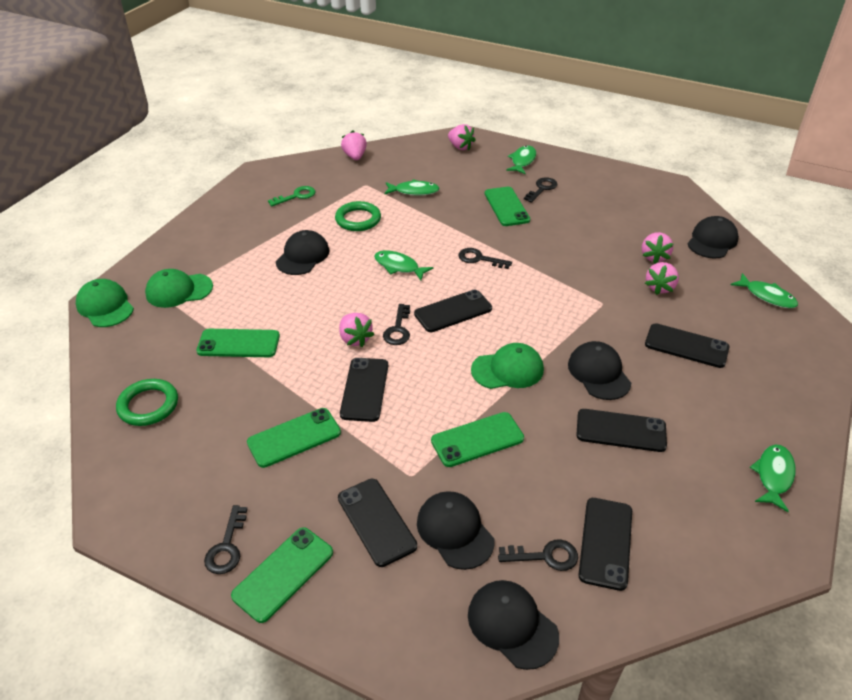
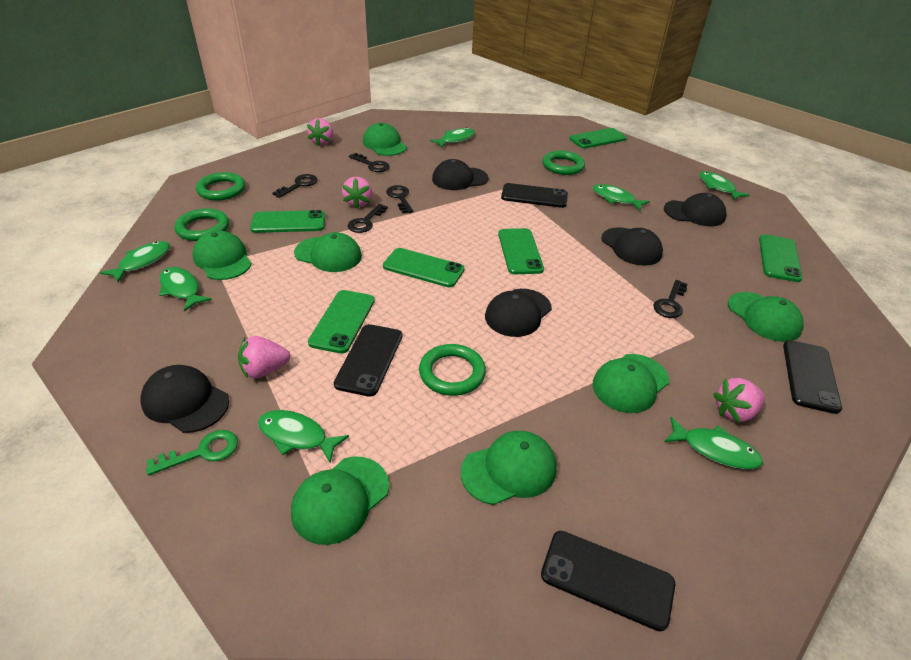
black phone: 6 -> 4
green cap: 3 -> 7
green fish: 5 -> 7
green phone: 5 -> 6
green ring: 2 -> 4
pink strawberry: 5 -> 4

